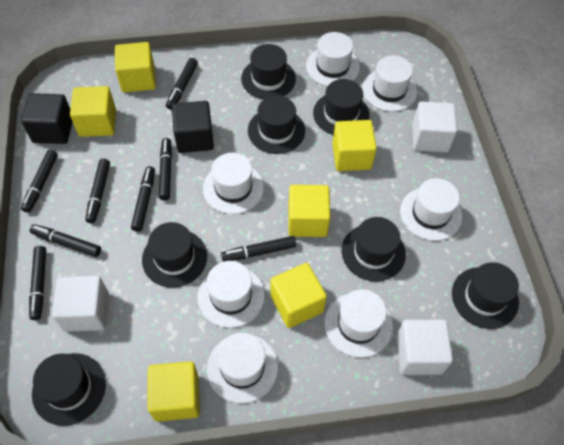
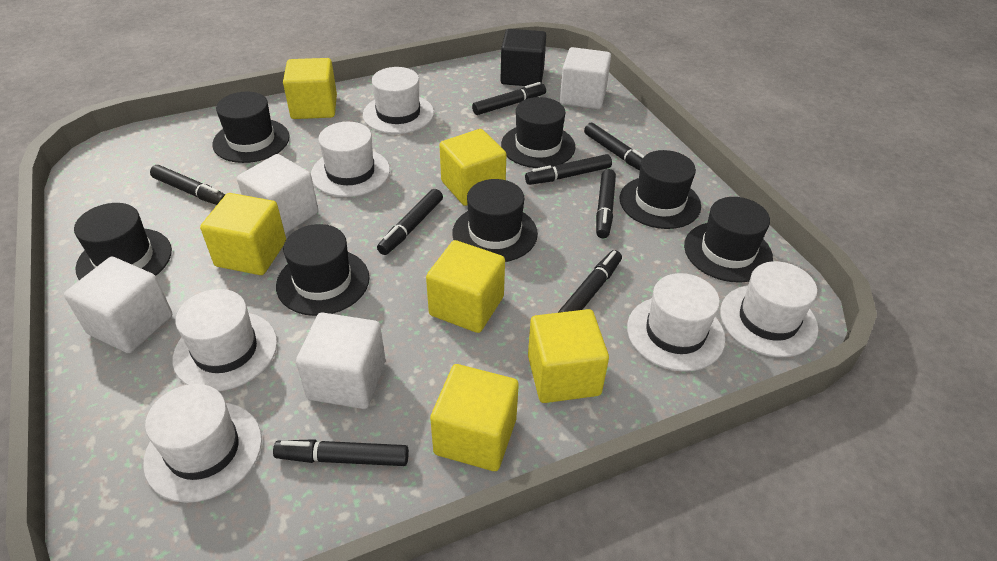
black cube: 2 -> 1
white cube: 3 -> 4
white hat: 7 -> 6

